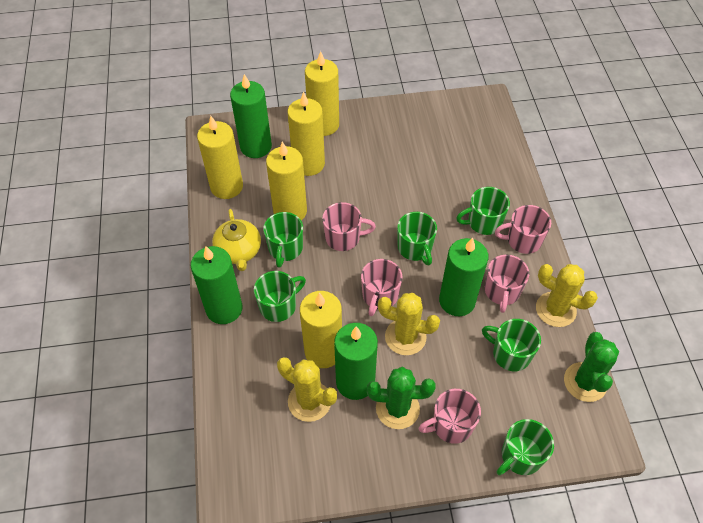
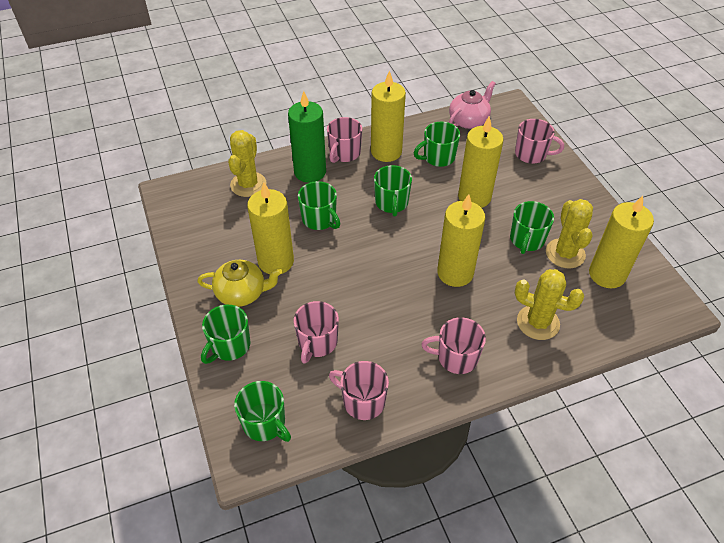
green cactus: 2 -> 0
green candle: 4 -> 1
pink teapot: 0 -> 1

